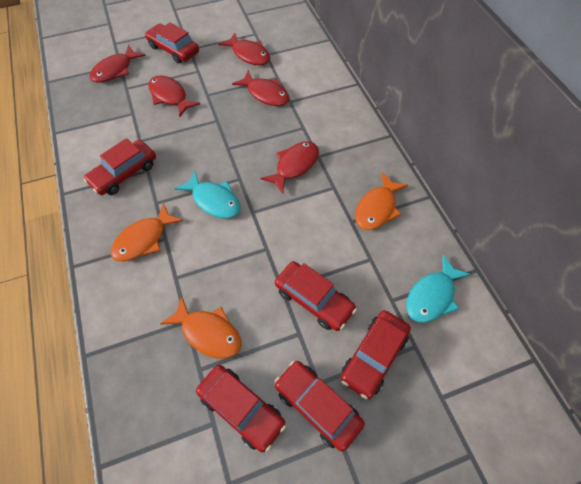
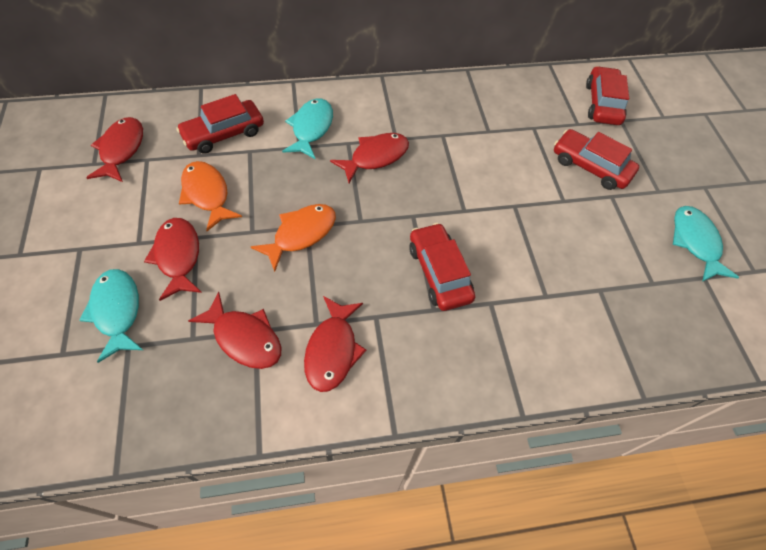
orange fish: 3 -> 2
red car: 6 -> 4
turquoise fish: 2 -> 3

